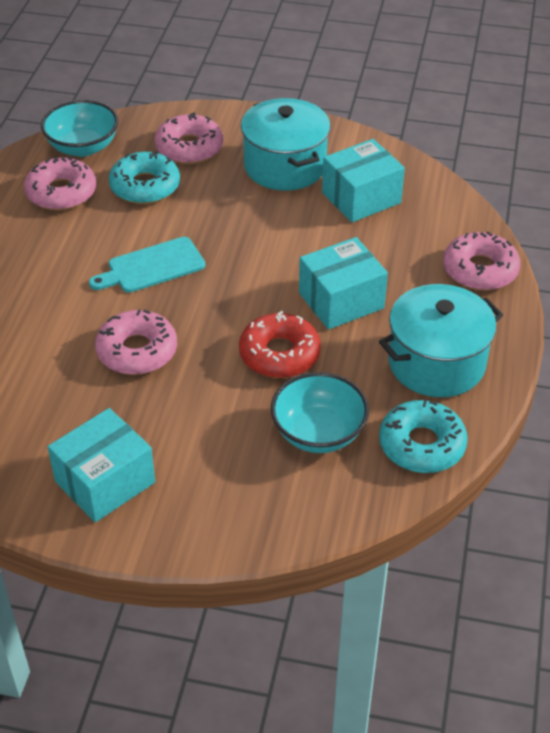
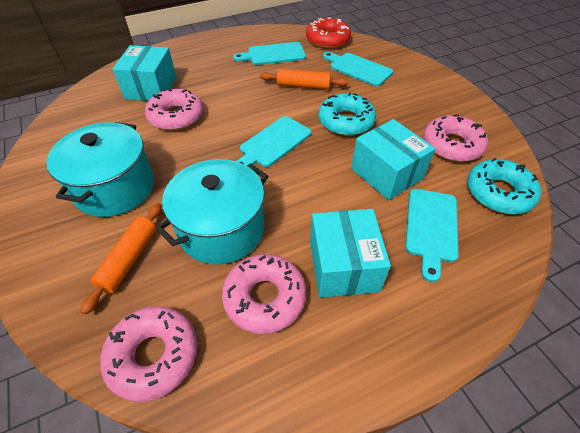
orange rolling pin: 0 -> 2
turquoise bowl: 2 -> 0
turquoise cutting board: 1 -> 4

